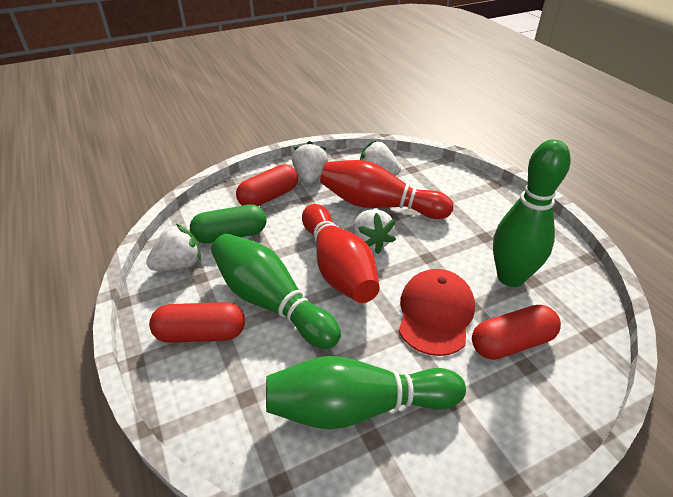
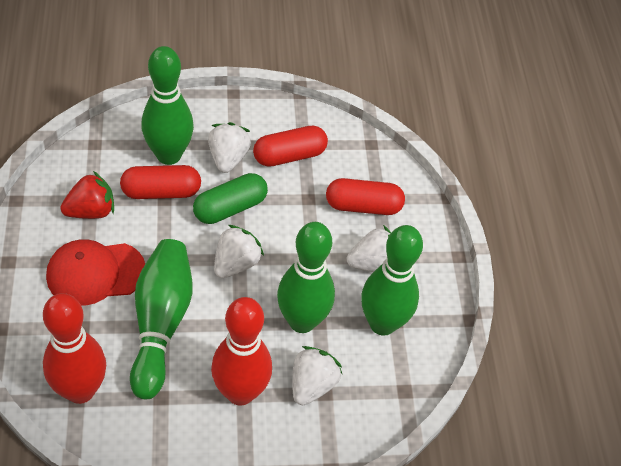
green bowling pin: 3 -> 4
red strawberry: 0 -> 1

